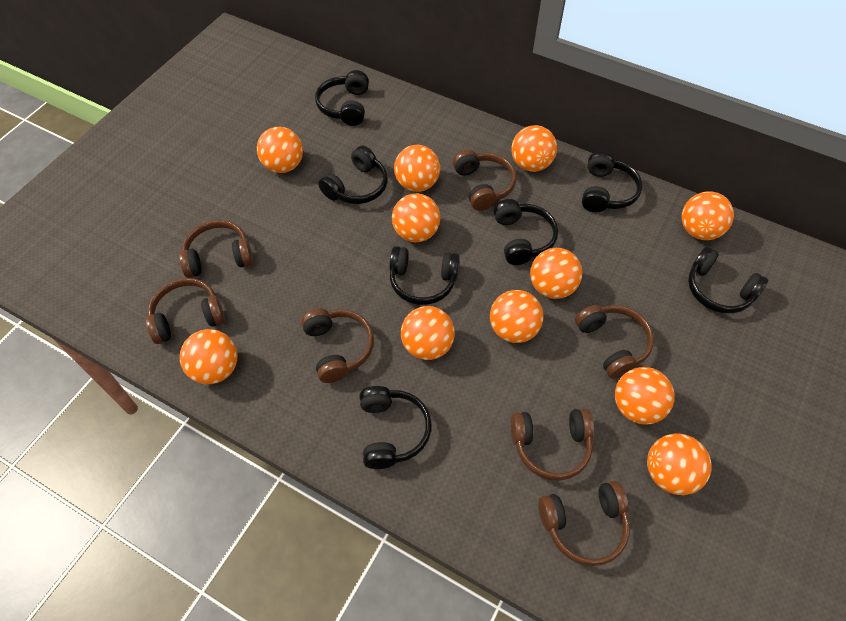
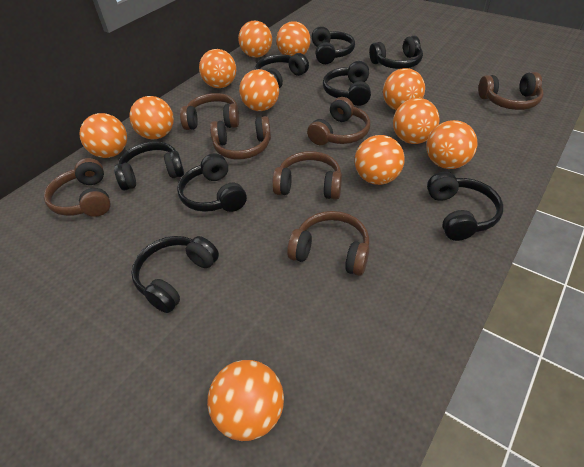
black headphones: 7 -> 8

